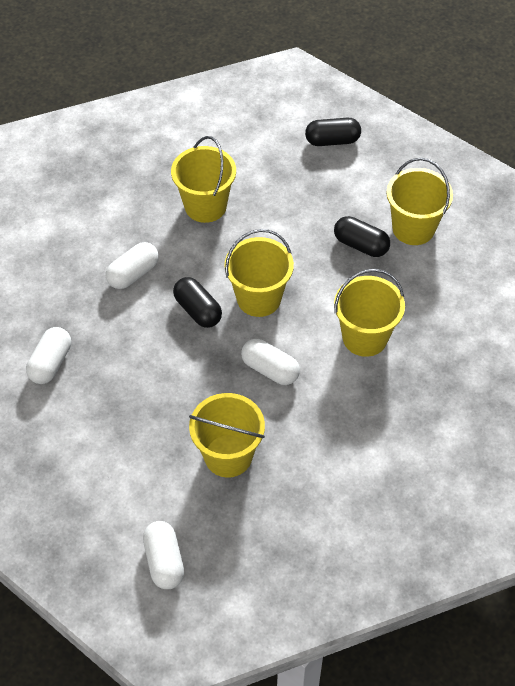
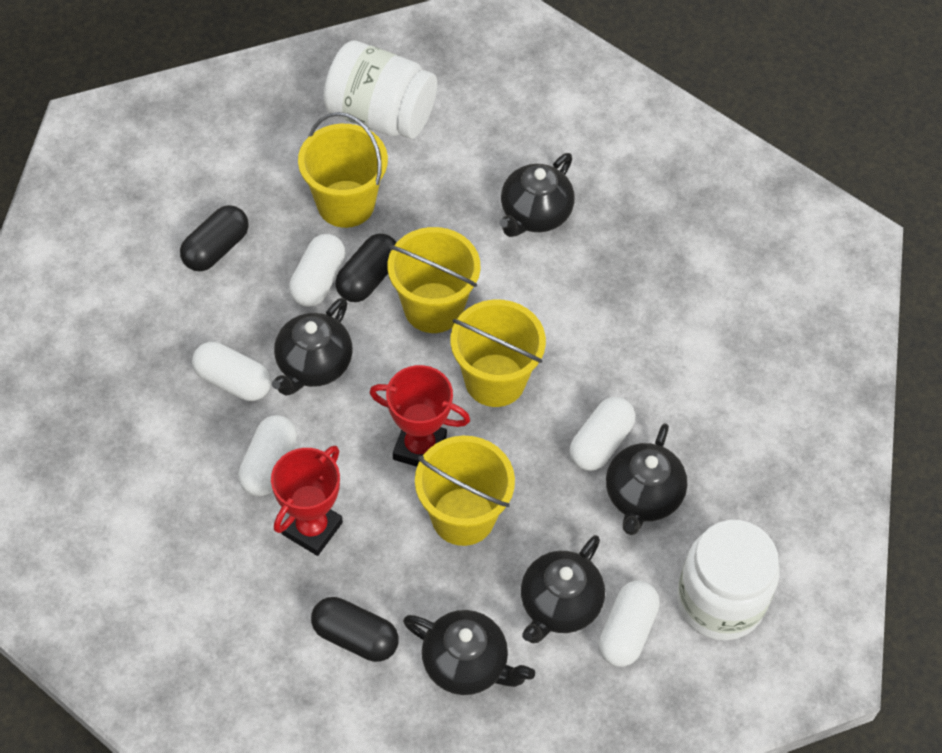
black teapot: 0 -> 5
red trophy: 0 -> 2
white capsule: 4 -> 5
white jar: 0 -> 2
yellow bucket: 5 -> 4

